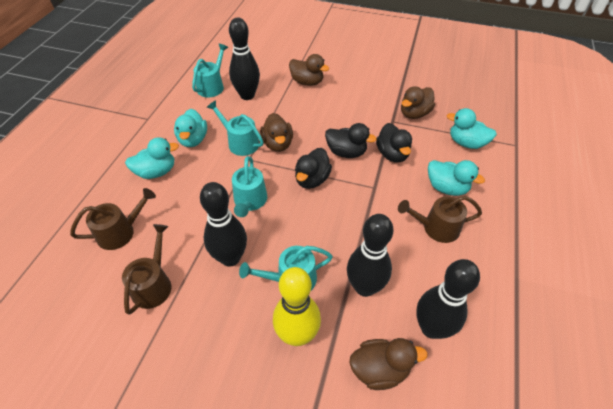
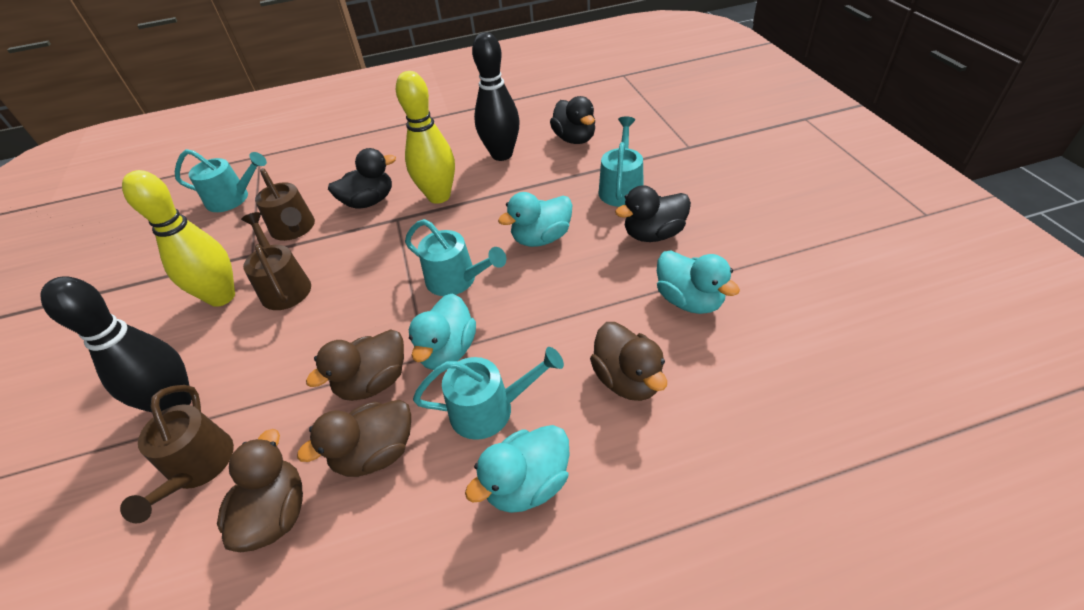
black bowling pin: 4 -> 2
yellow bowling pin: 1 -> 2

